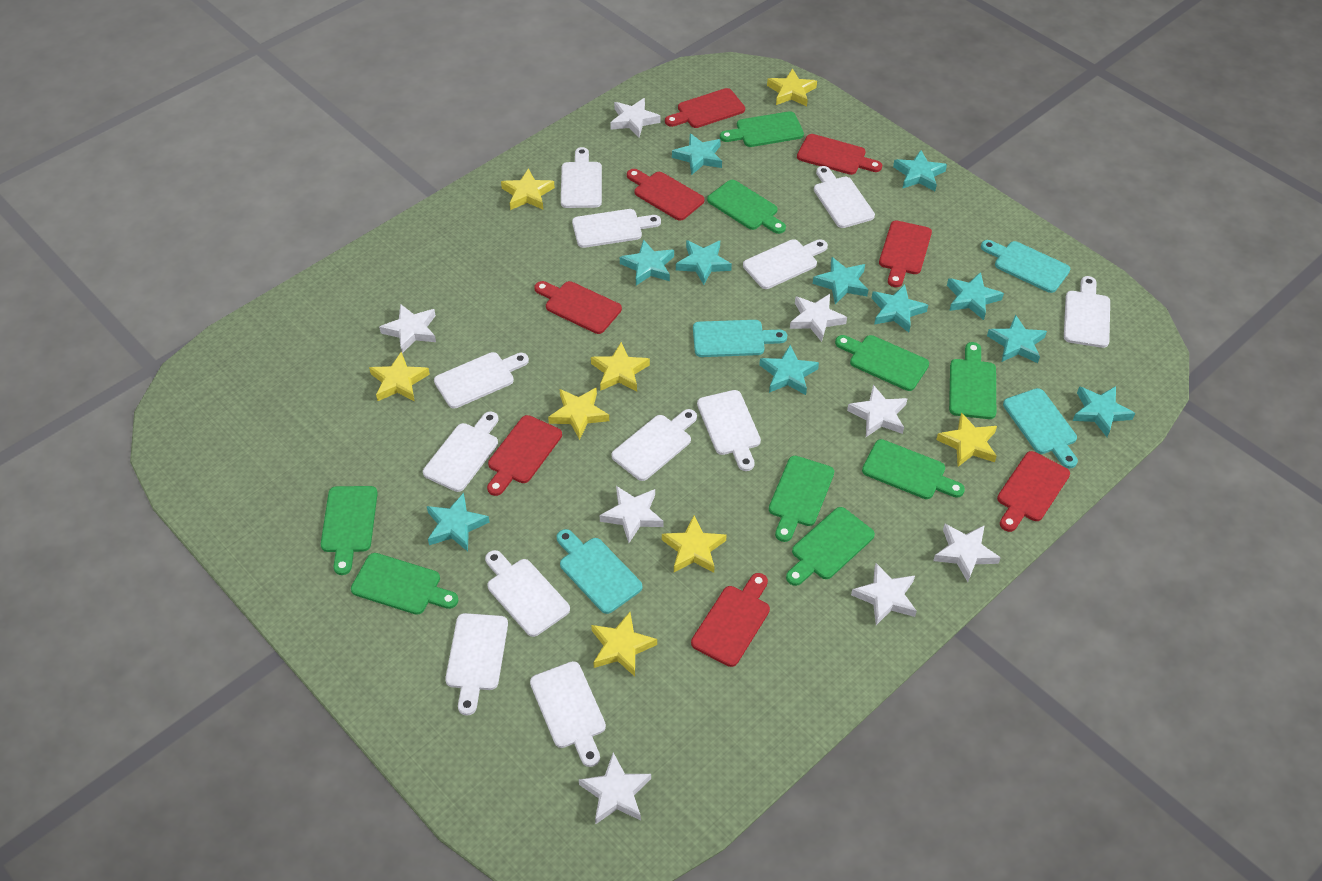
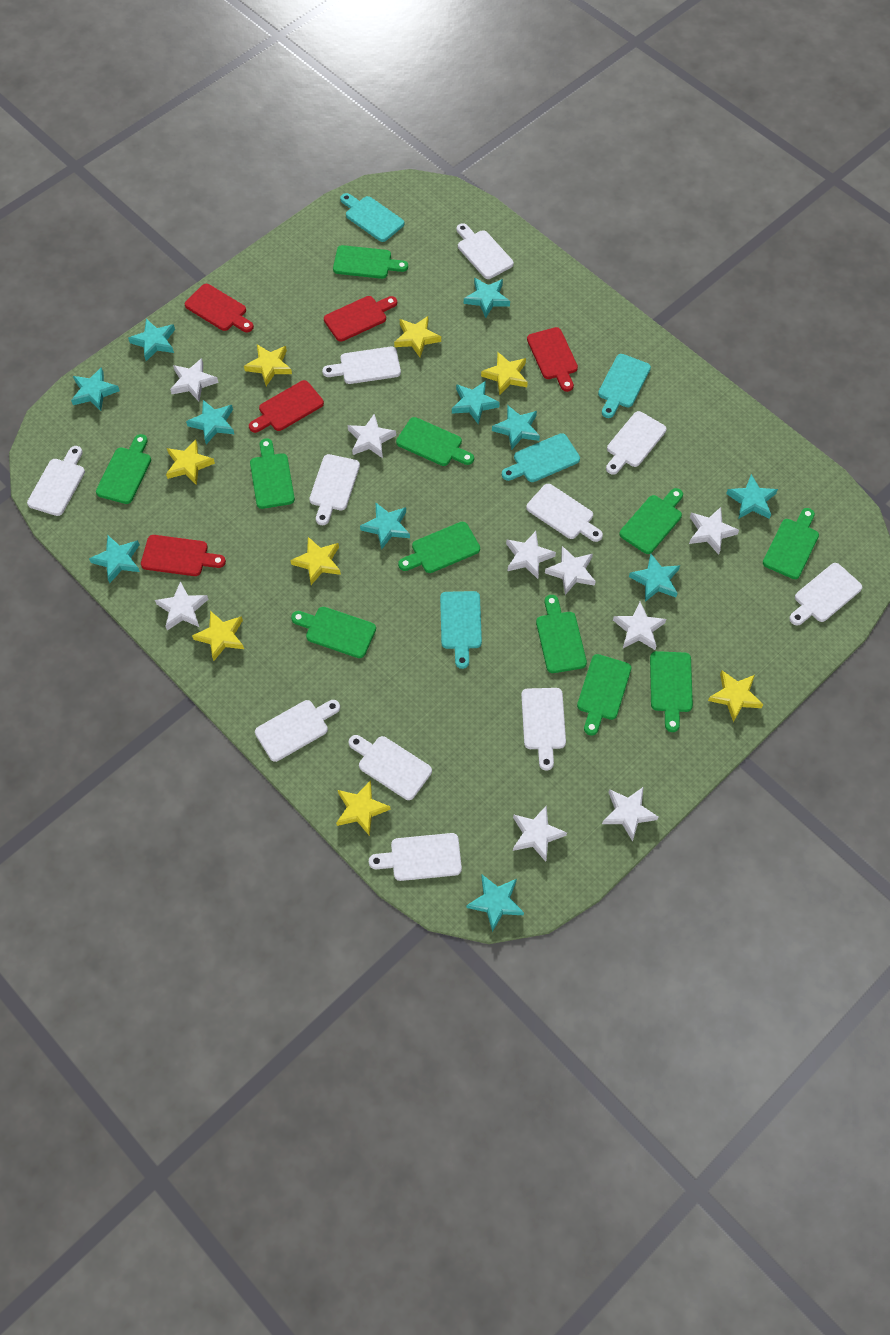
green cutting board: 9 -> 11
red cutting board: 8 -> 5
white cutting board: 12 -> 11
white star: 8 -> 9

